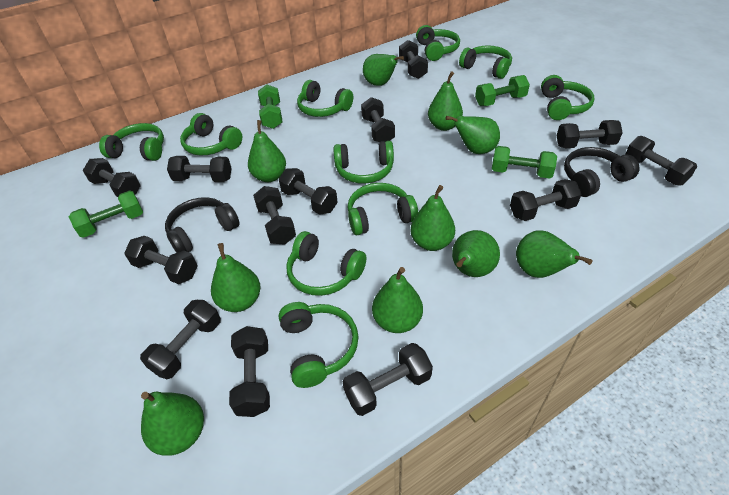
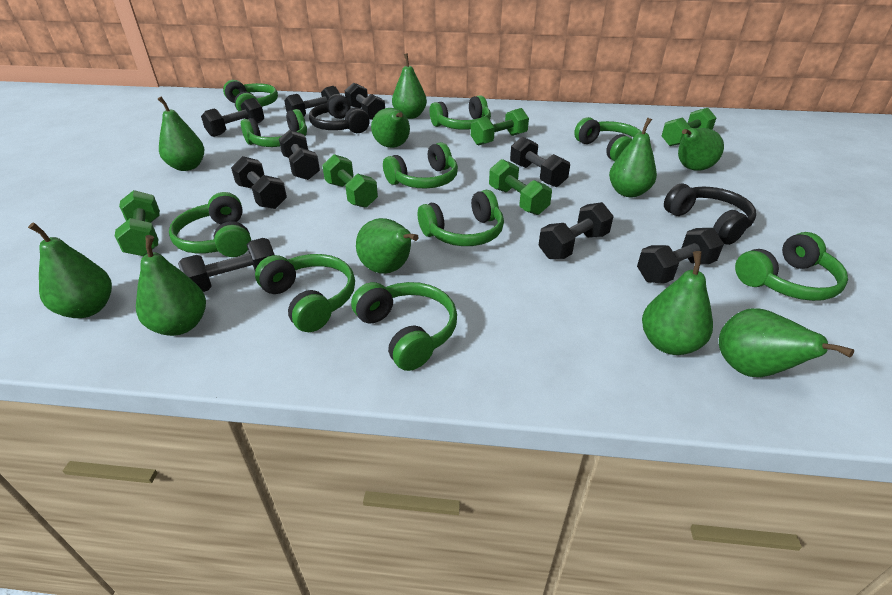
black dumbbell: 13 -> 9
green dumbbell: 4 -> 5

